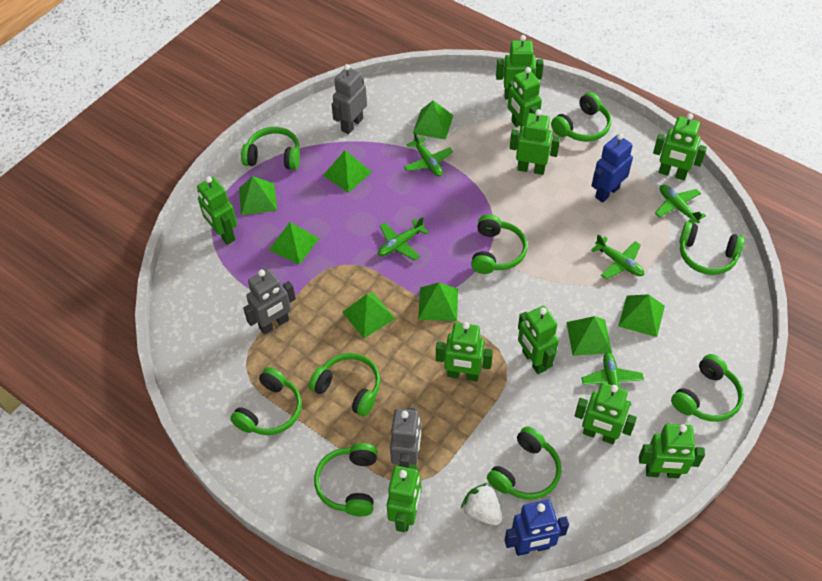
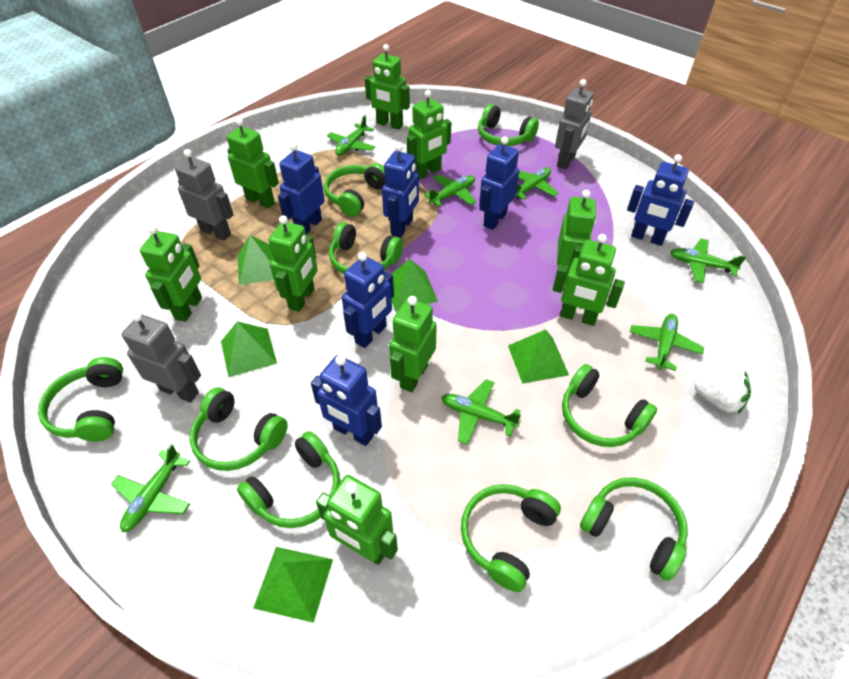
blue robot: 2 -> 6
green plane: 5 -> 7
green pyramid: 8 -> 5
green robot: 10 -> 9

